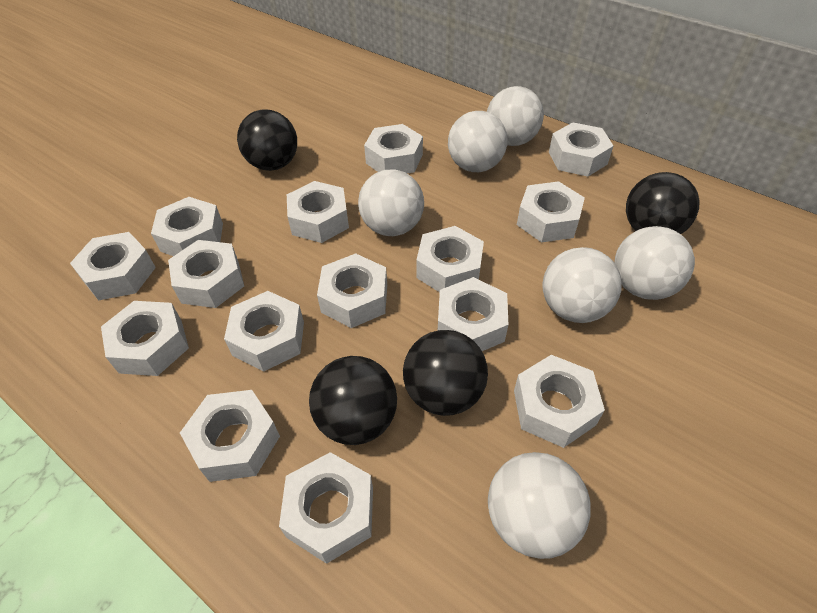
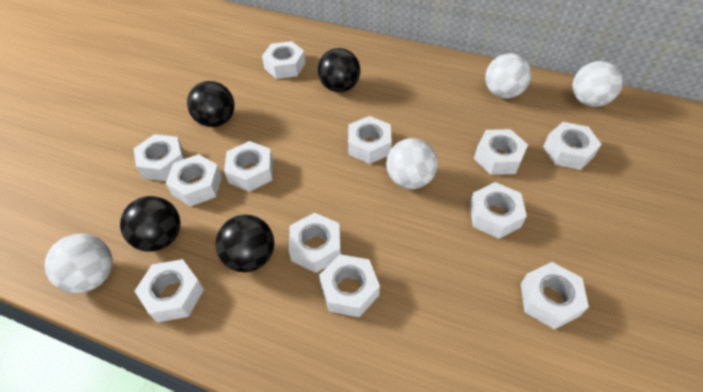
white ball: 6 -> 4
white nut: 15 -> 12

